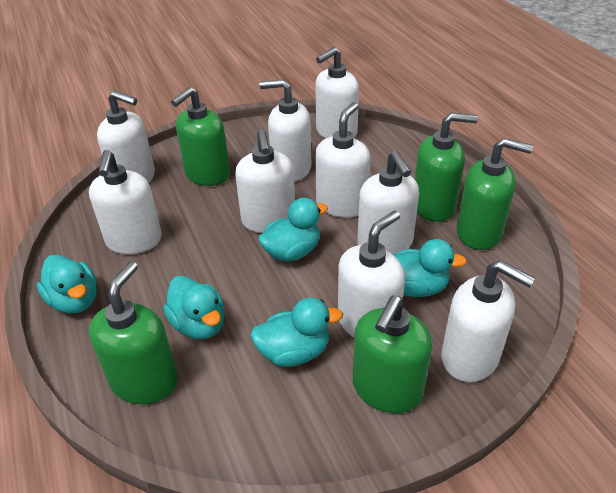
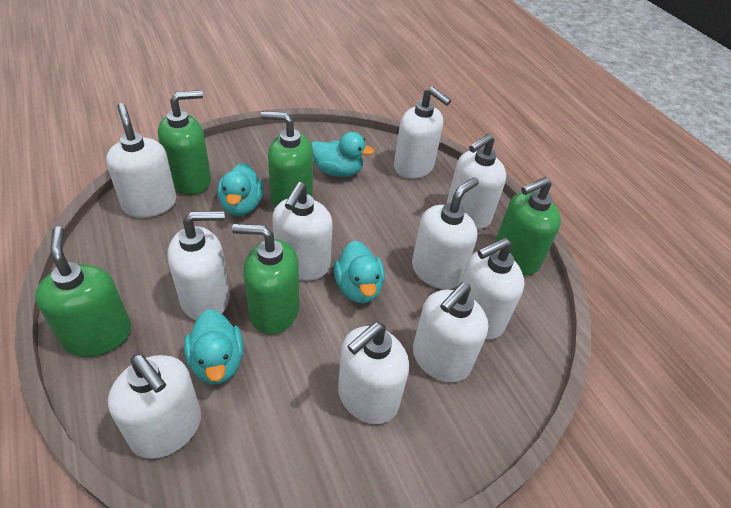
turquoise duck: 5 -> 4
white soap dispenser: 9 -> 10

